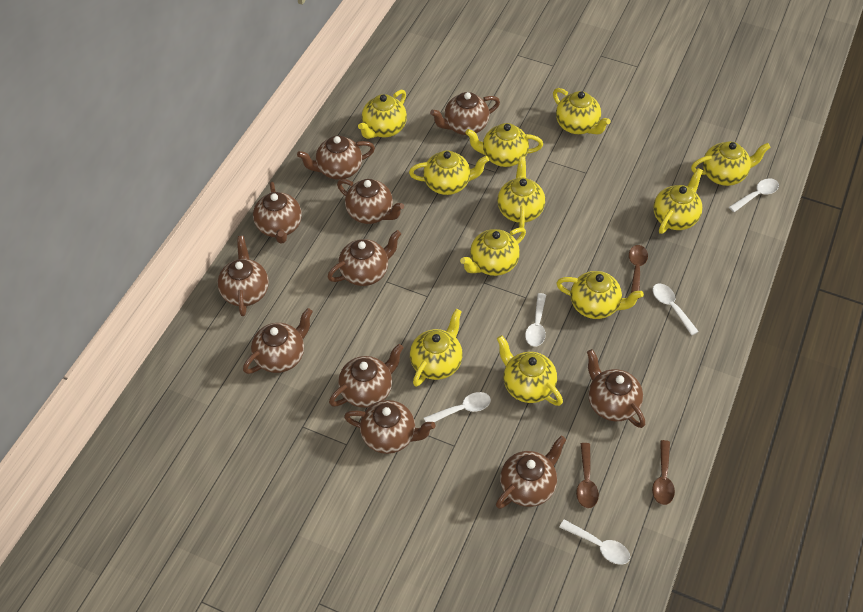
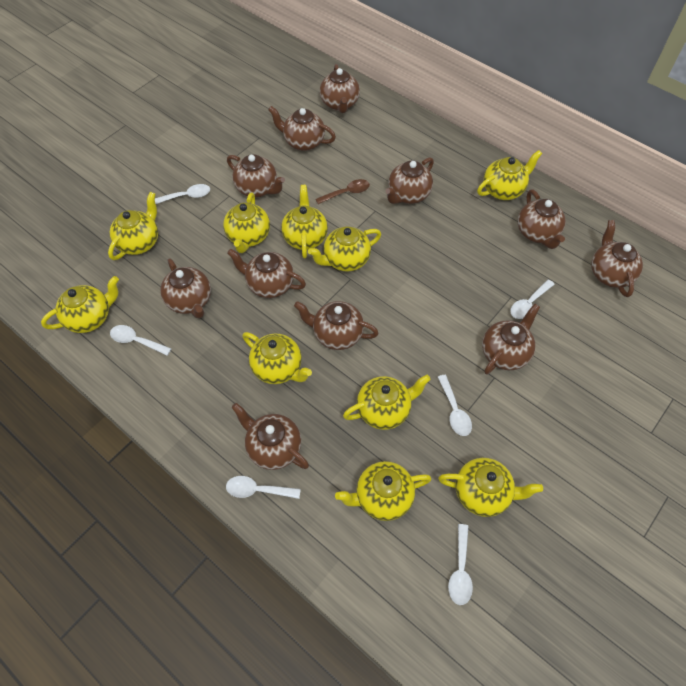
brown spoon: 3 -> 1
white spoon: 5 -> 6
yellow teapot: 11 -> 10

